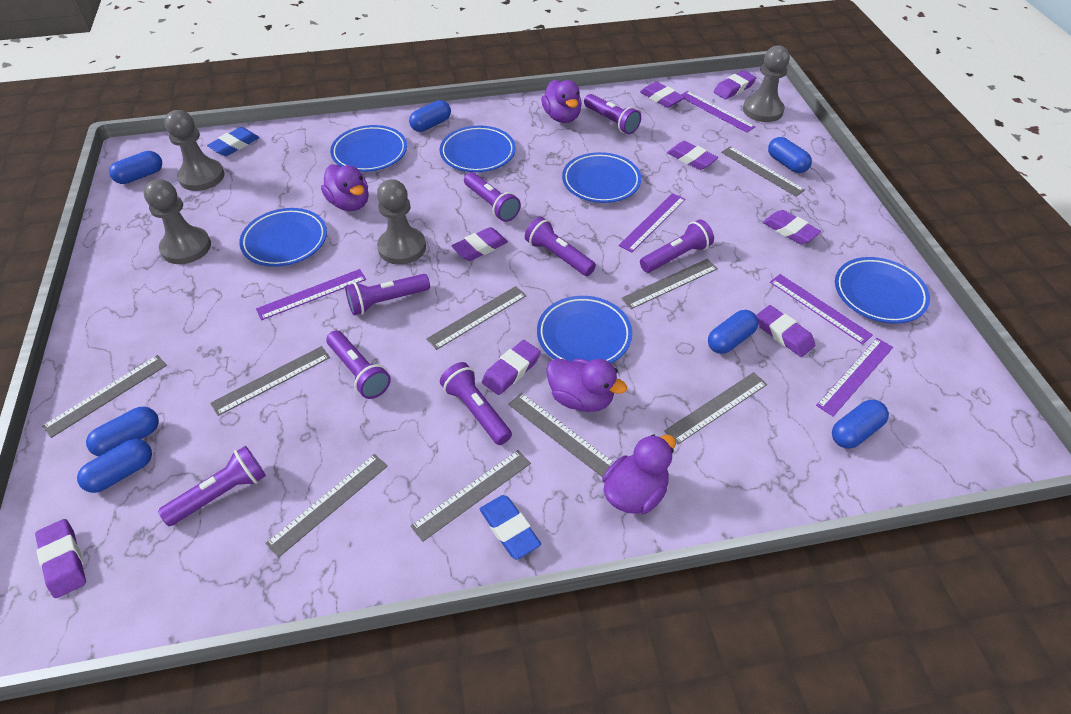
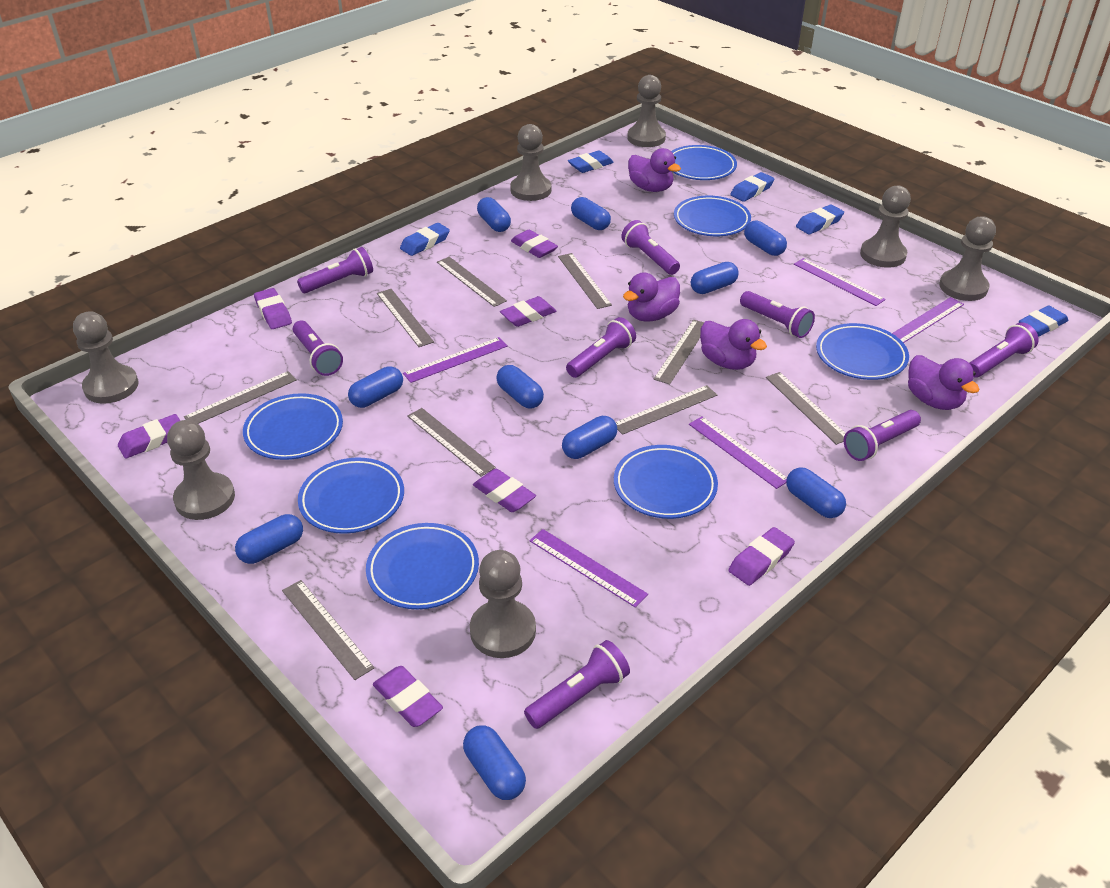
blue capsule: 7 -> 10
blue eraser: 2 -> 5
blue plate: 6 -> 7
grey pawn: 4 -> 7
purple eraser: 8 -> 7

